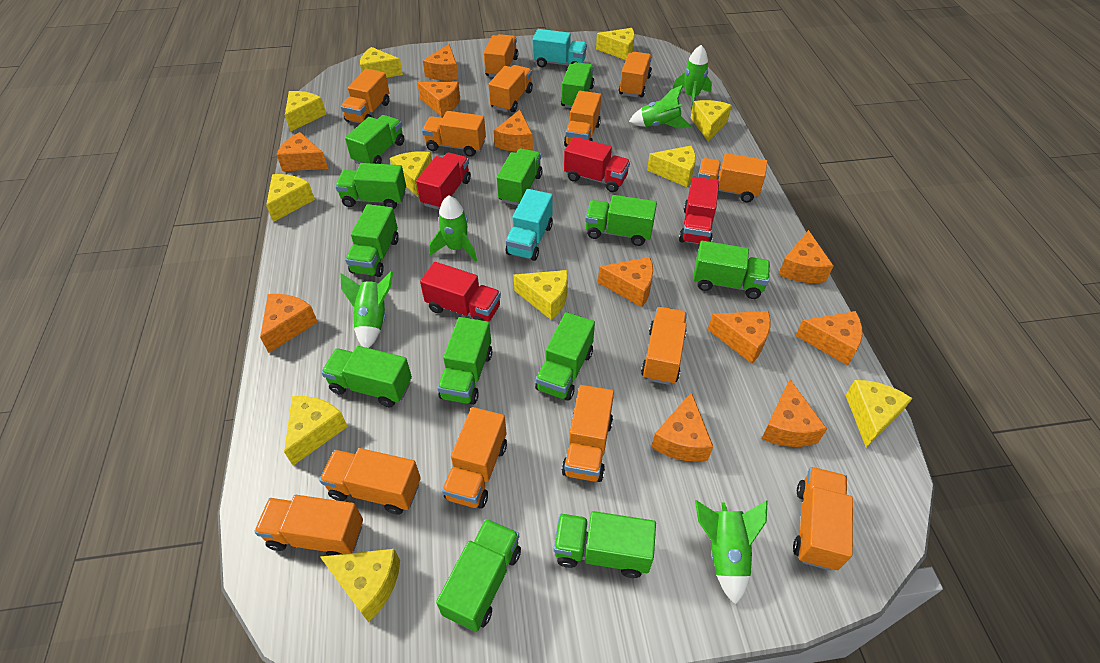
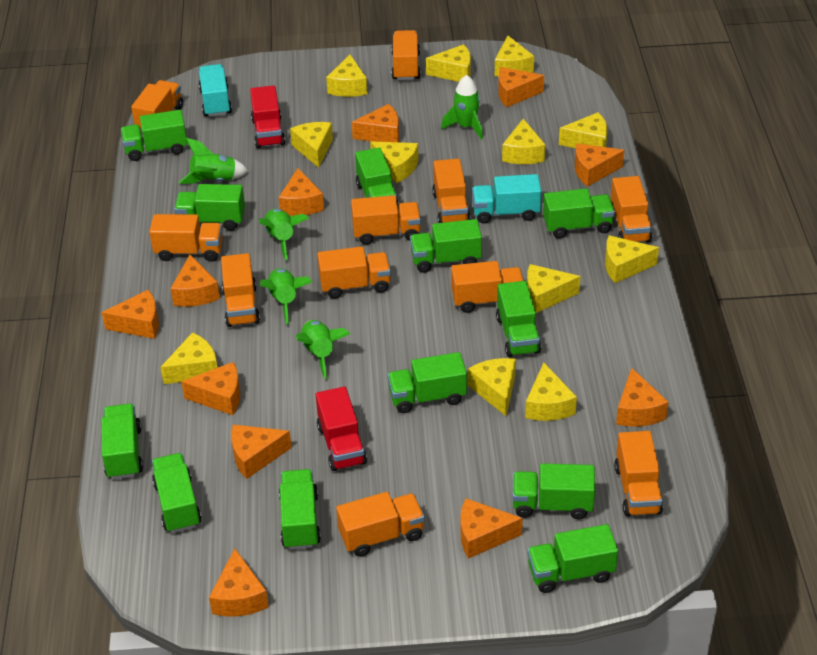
orange truck: 13 -> 11
red truck: 4 -> 2
yellow cheese: 11 -> 12

